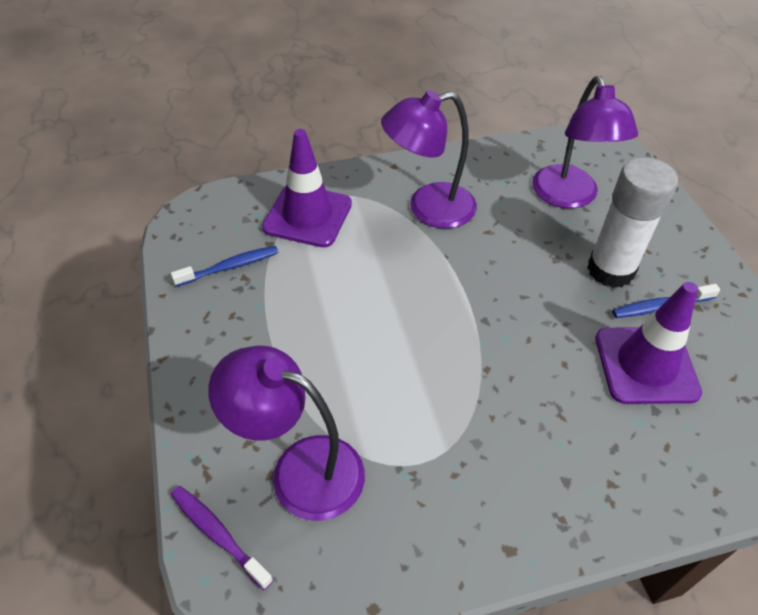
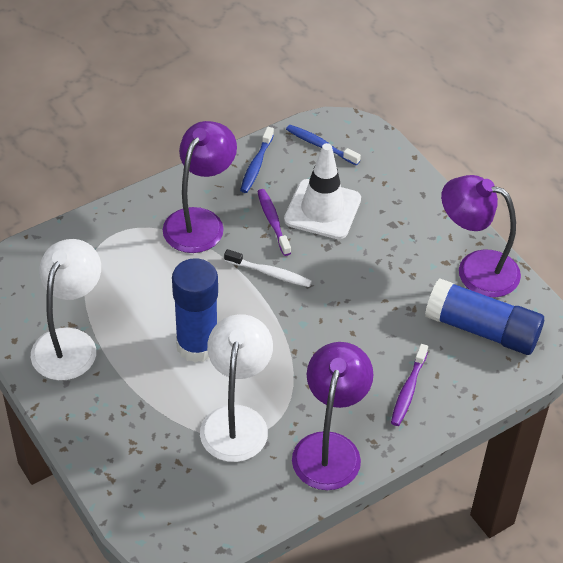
blue glue stick: 0 -> 2
purple toothbrush: 1 -> 2
purple traffic cone: 2 -> 0
white glue stick: 1 -> 0
white lamp: 0 -> 2
white toothbrush: 0 -> 1
white traffic cone: 0 -> 1

